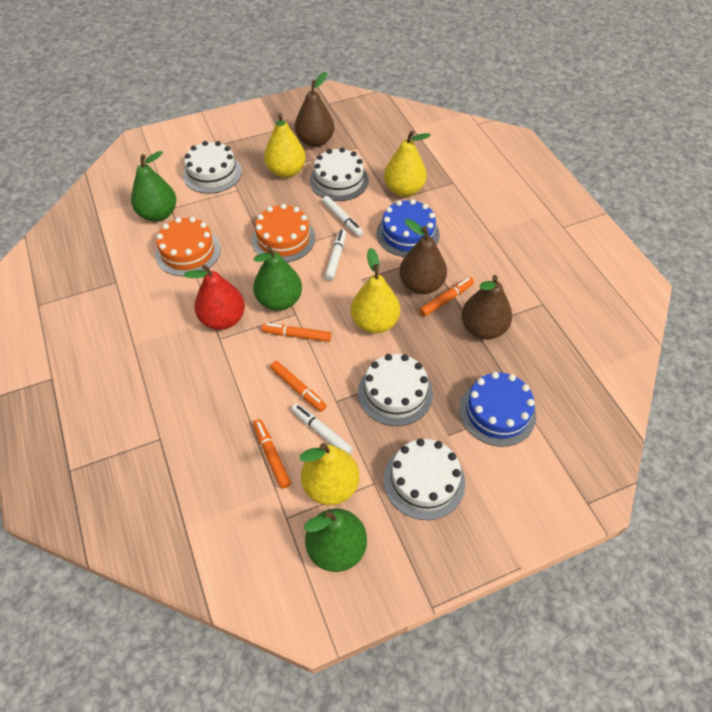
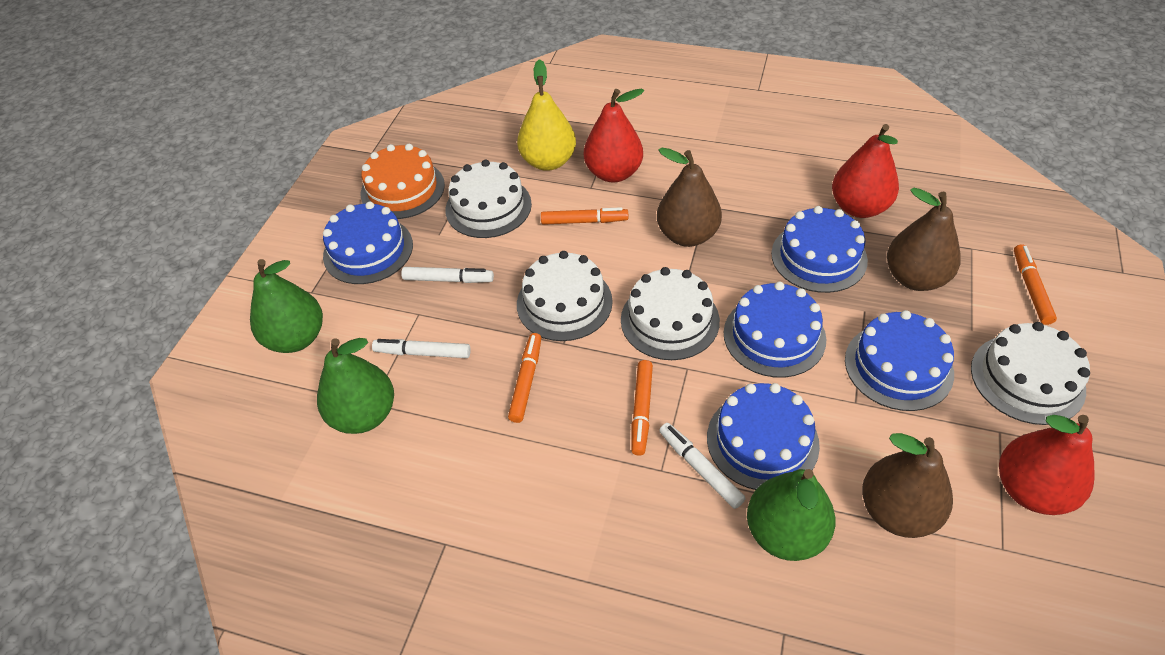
blue cake: 2 -> 5
orange cake: 2 -> 1
red pear: 1 -> 3
yellow pear: 4 -> 1

